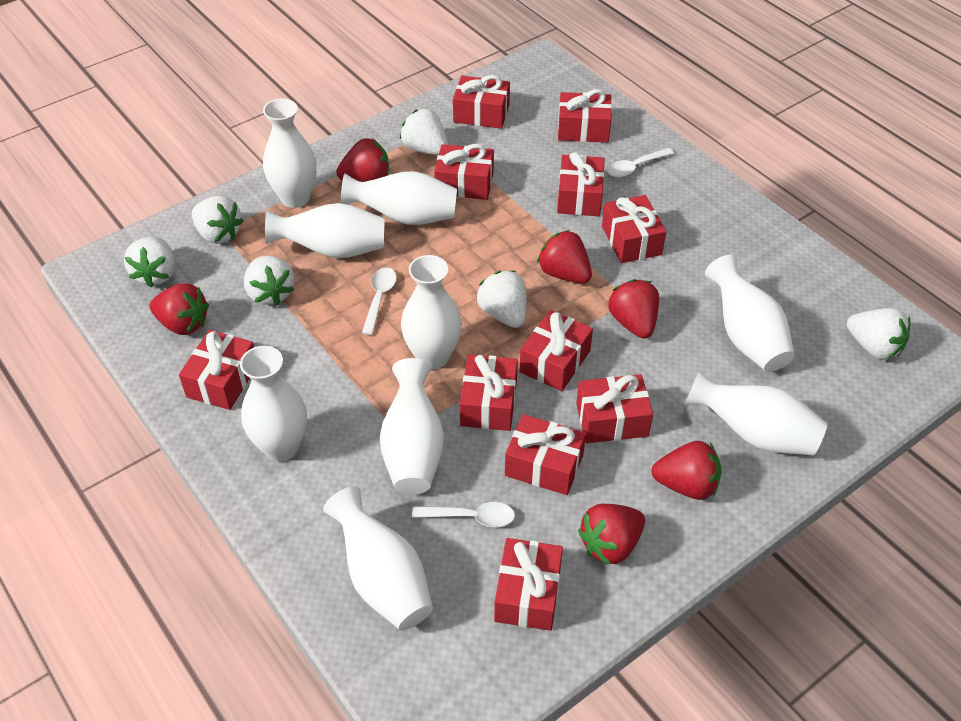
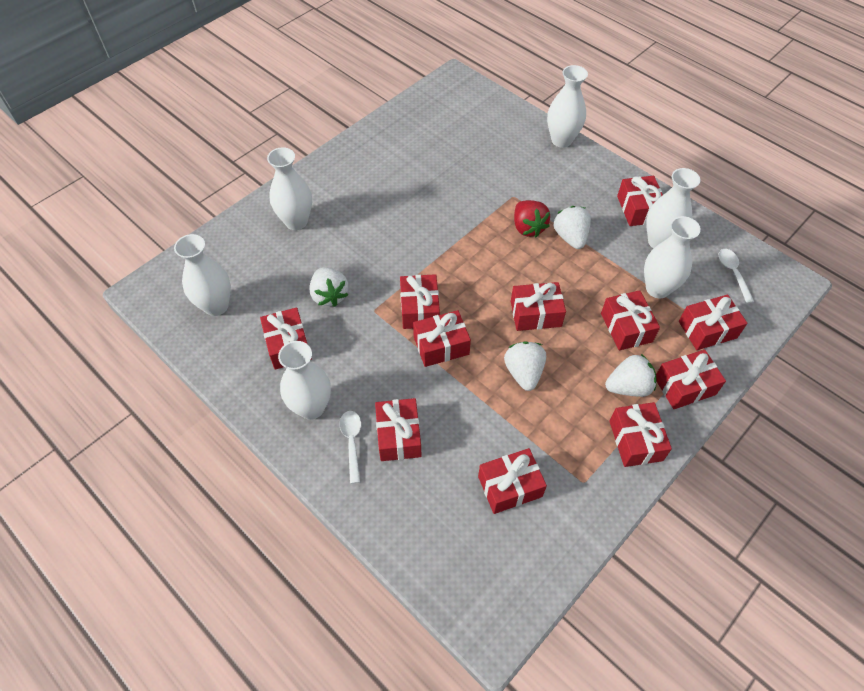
red strawberry: 6 -> 1
white spoon: 3 -> 2
white strawberry: 6 -> 4
white vase: 9 -> 6

